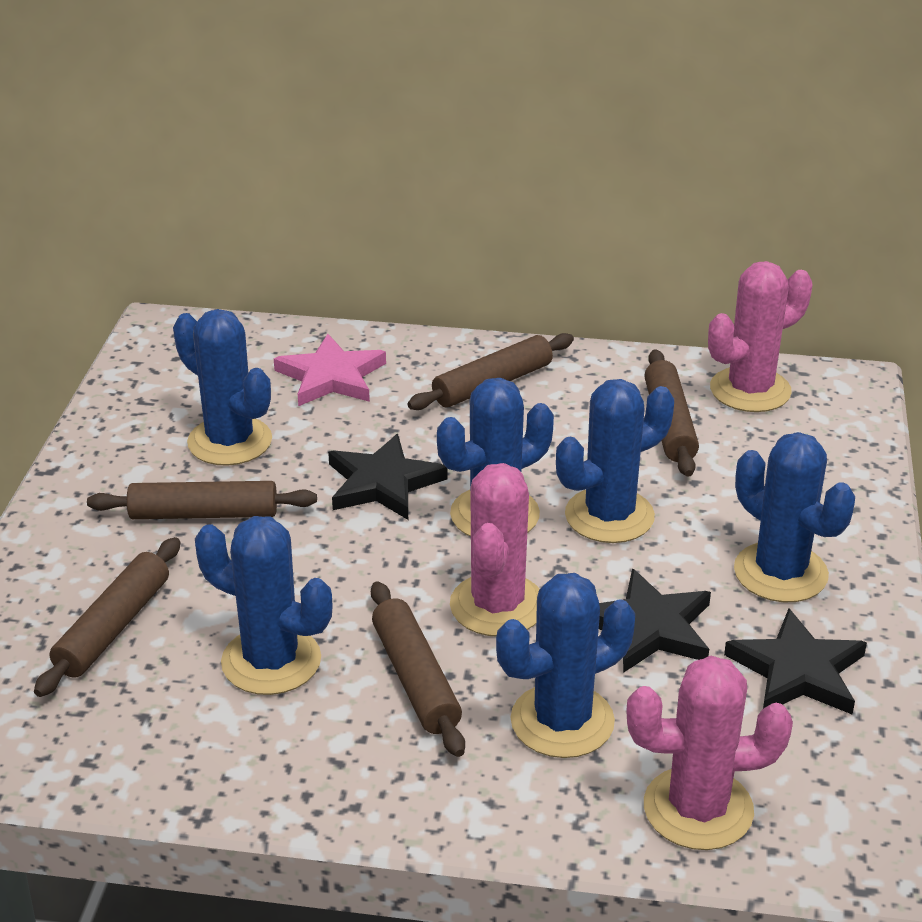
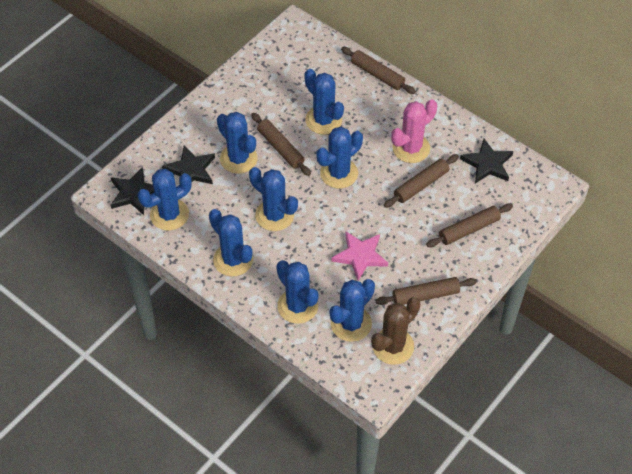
blue cactus: 6 -> 8
brown cactus: 0 -> 1
pink cactus: 3 -> 1

